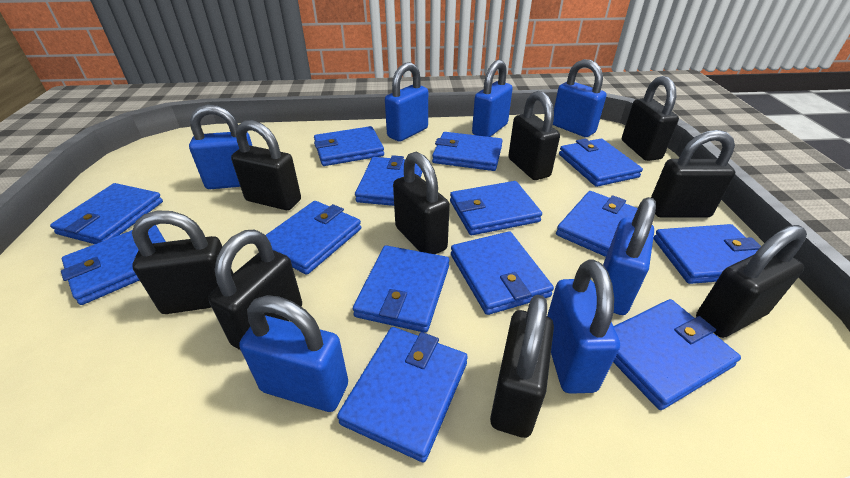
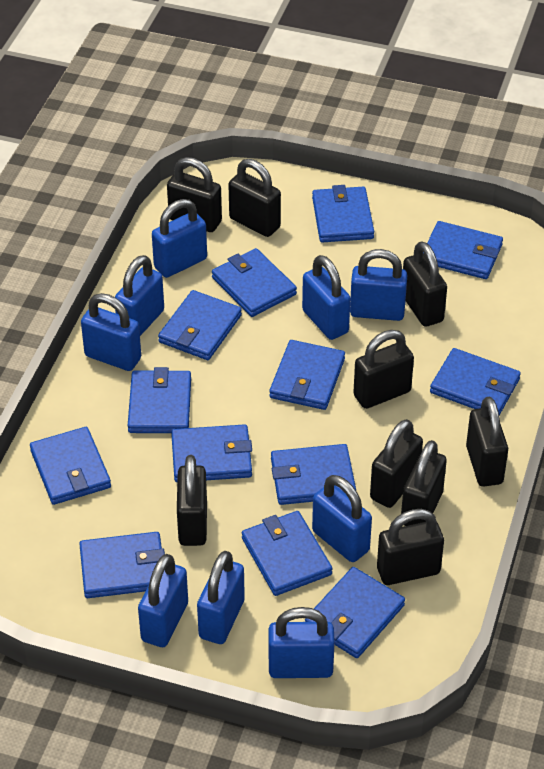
blue padlock: 7 -> 9
blue wallet: 14 -> 13

